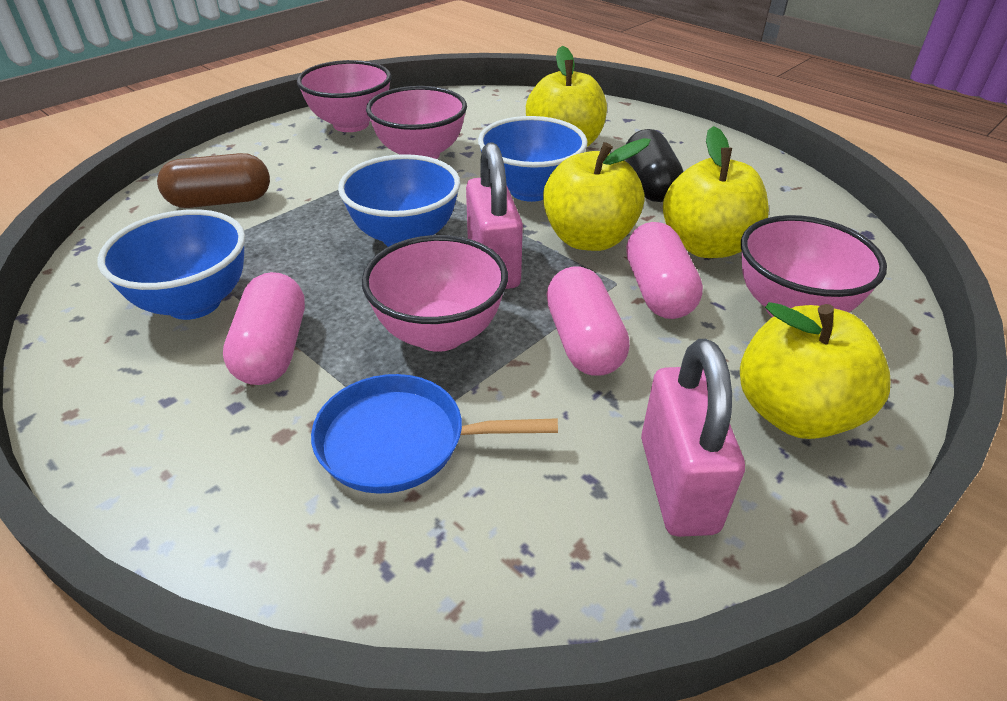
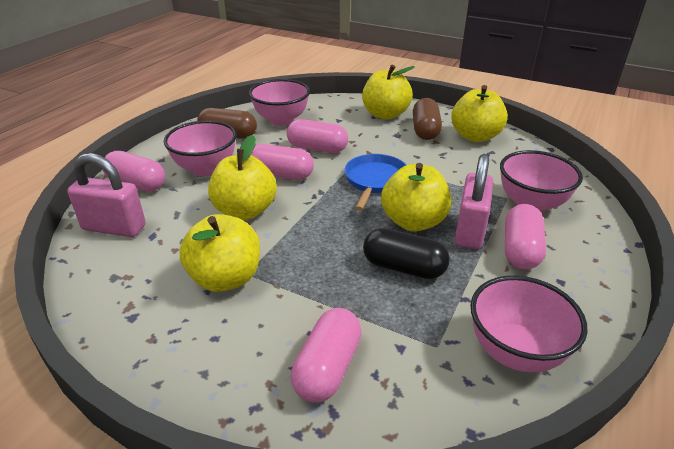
blue bowl: 3 -> 0
brown capsule: 1 -> 2
pink capsule: 3 -> 5
yellow apple: 4 -> 5

